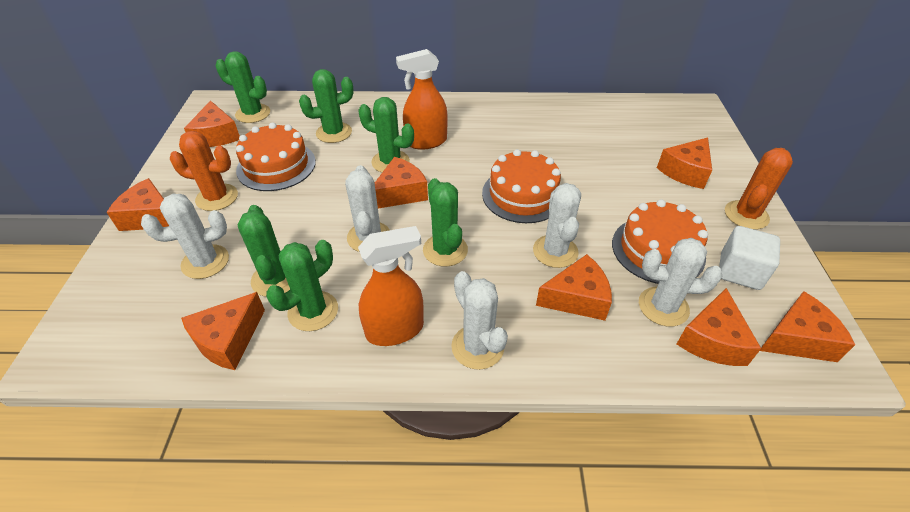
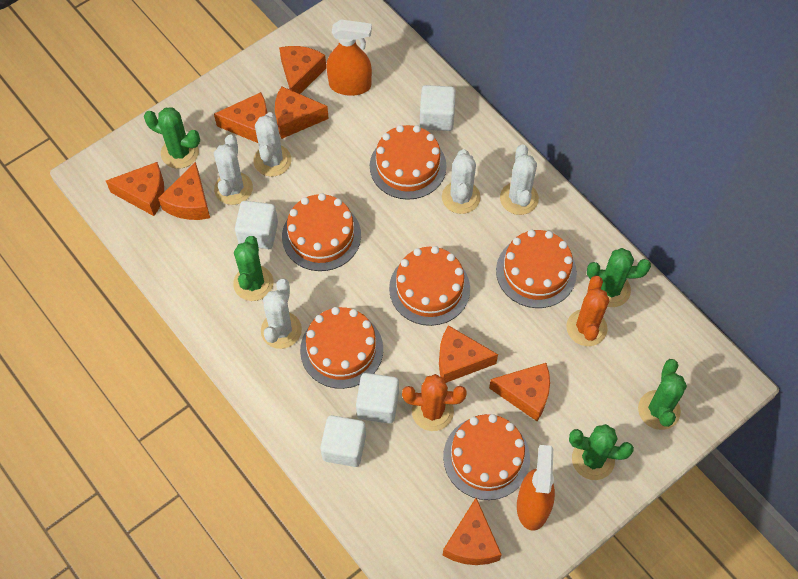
green cactus: 6 -> 5
orange cake: 3 -> 6
white cube: 1 -> 4

